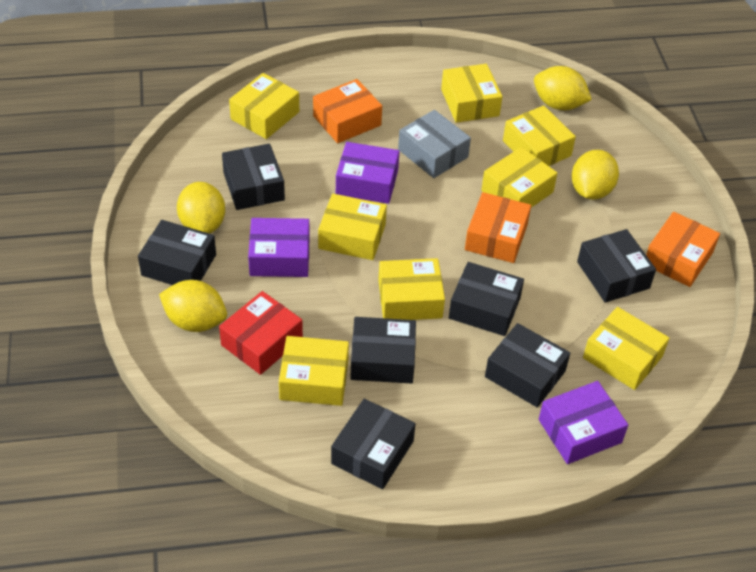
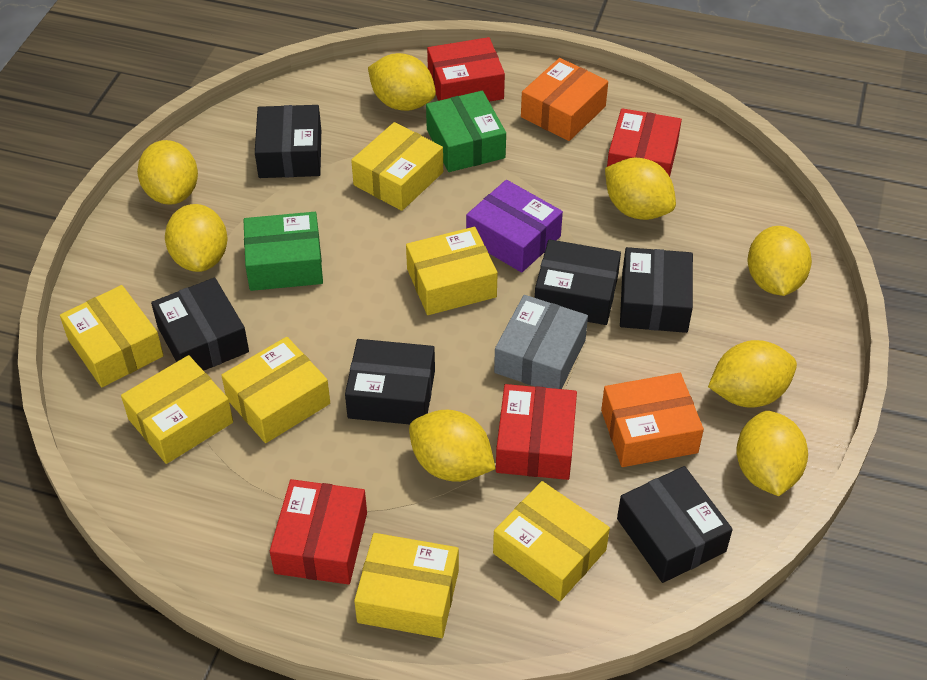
black box: 7 -> 6
green box: 0 -> 2
orange box: 3 -> 2
purple box: 3 -> 1
red box: 1 -> 4
yellow box: 8 -> 7
yellow lemon: 4 -> 8

